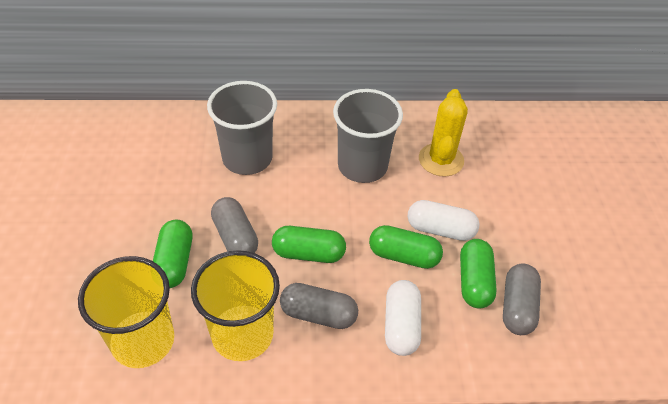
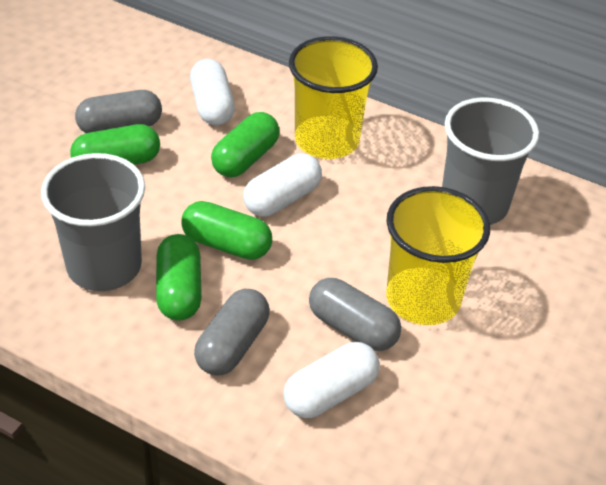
white capsule: 2 -> 3
yellow cactus: 1 -> 0

